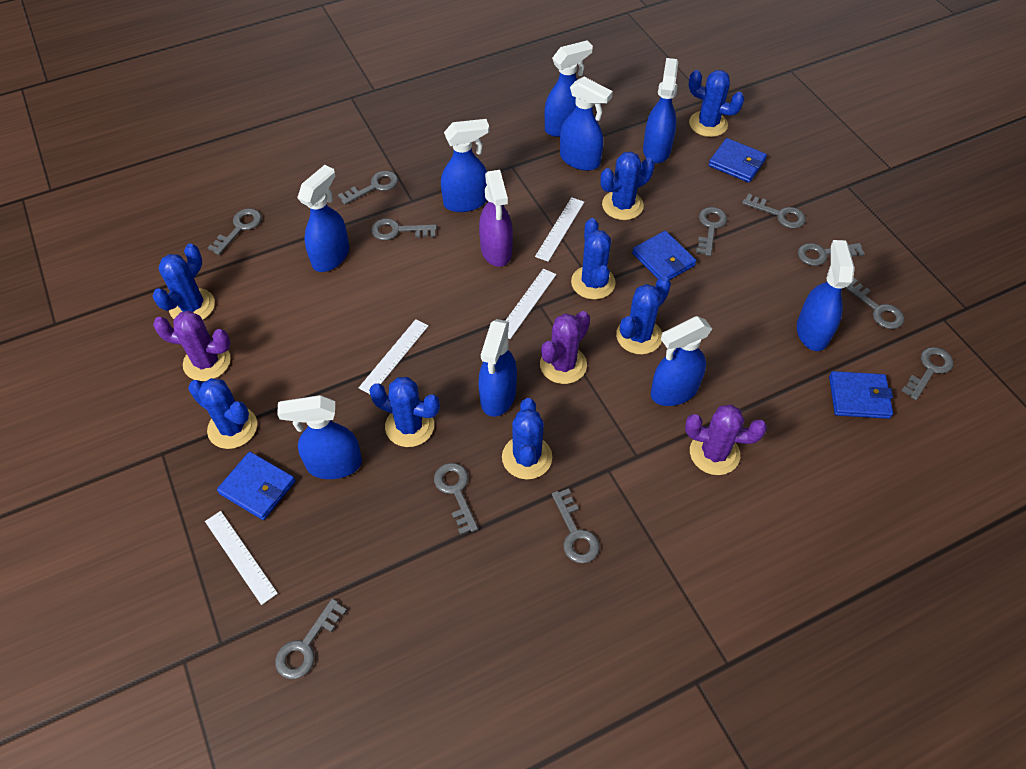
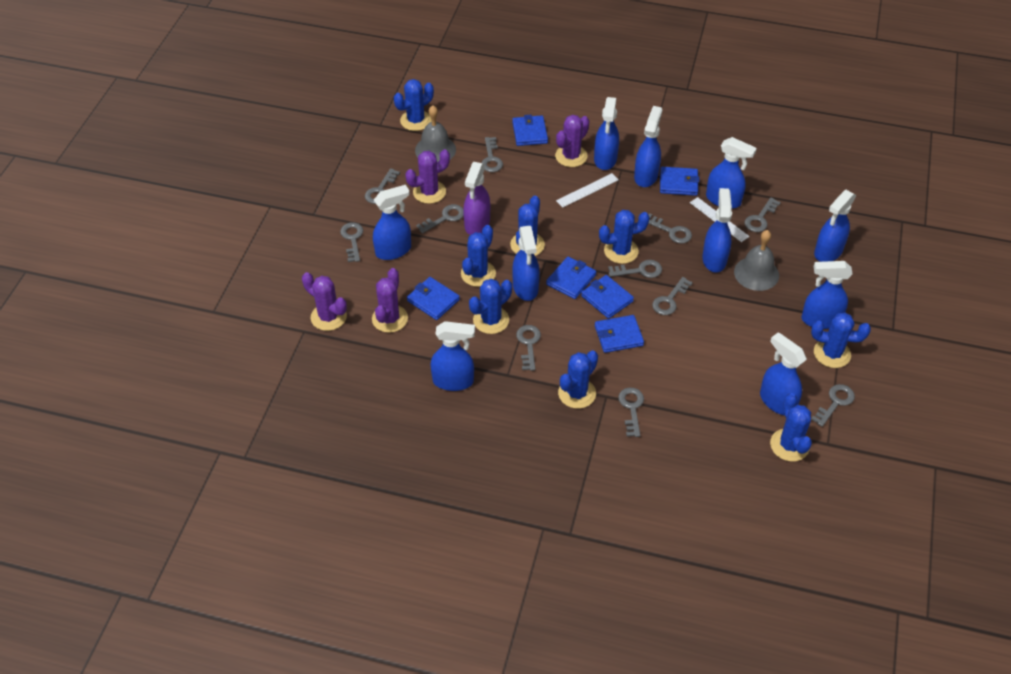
blue spray bottle: 9 -> 10
blue wallet: 4 -> 6
grey bell: 0 -> 2
purple cactus: 3 -> 4
white ruler: 4 -> 2

